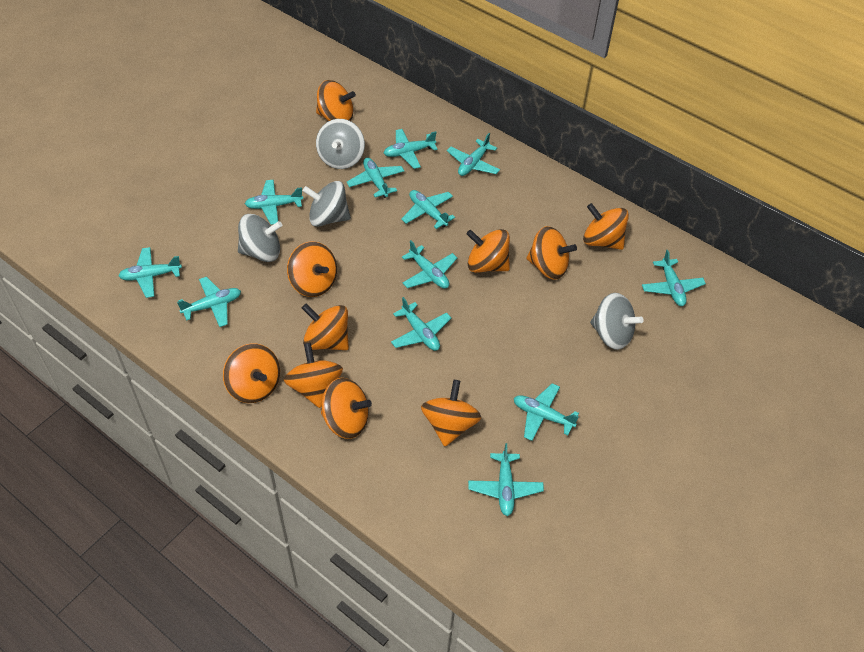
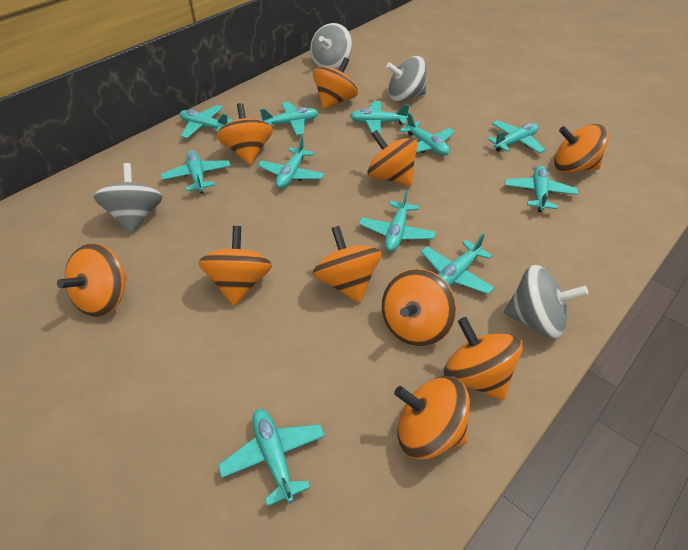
turquoise plane: 12 -> 11

